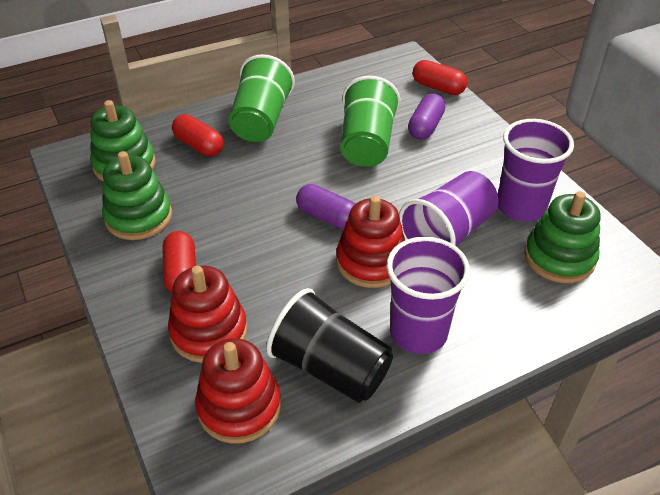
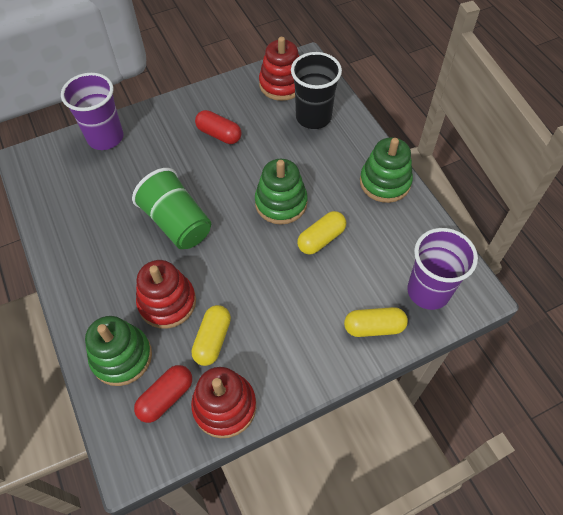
green cup: 2 -> 1
purple capsule: 2 -> 0
purple cup: 3 -> 2
red capsule: 3 -> 2
yellow capsule: 0 -> 3

